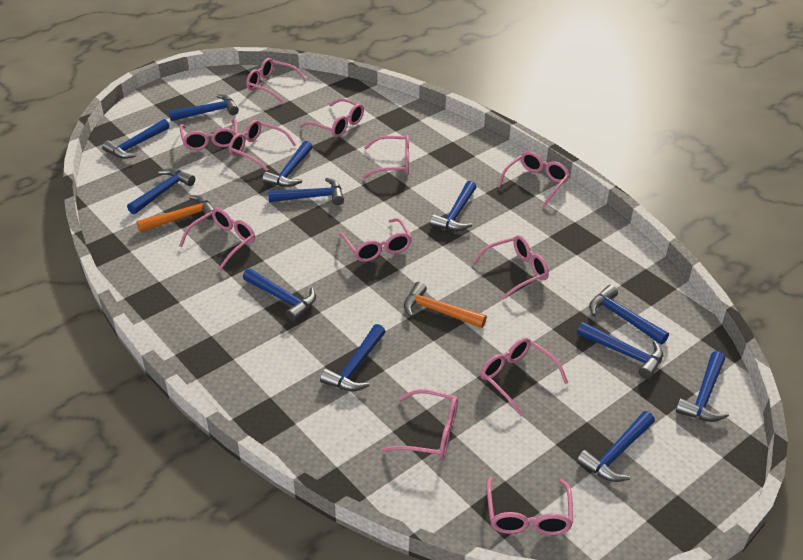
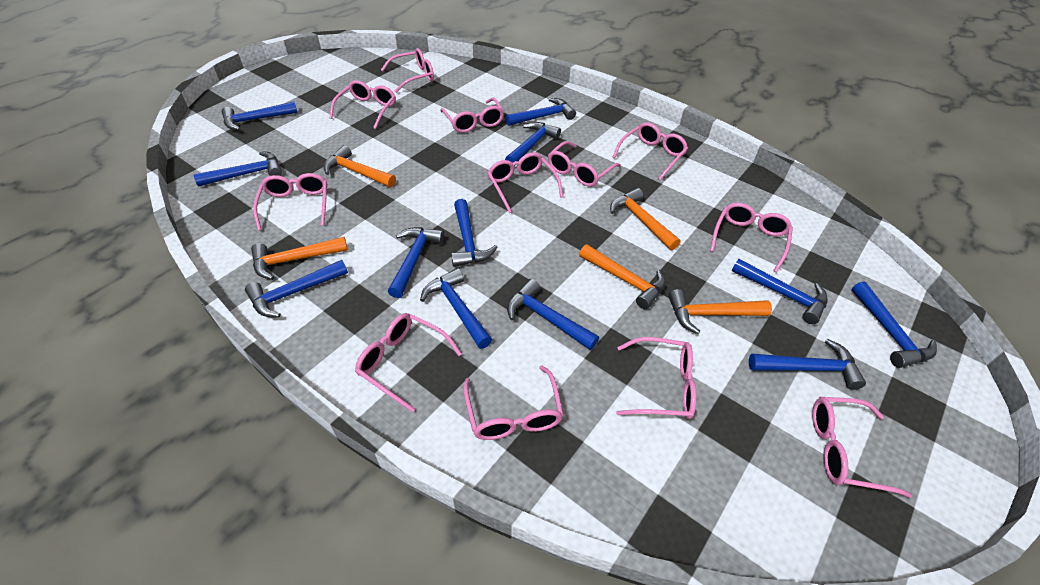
orange hammer: 2 -> 5

